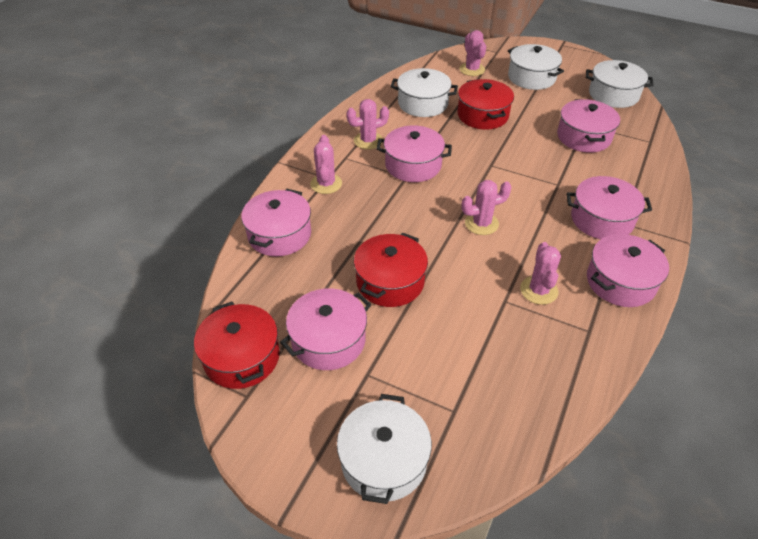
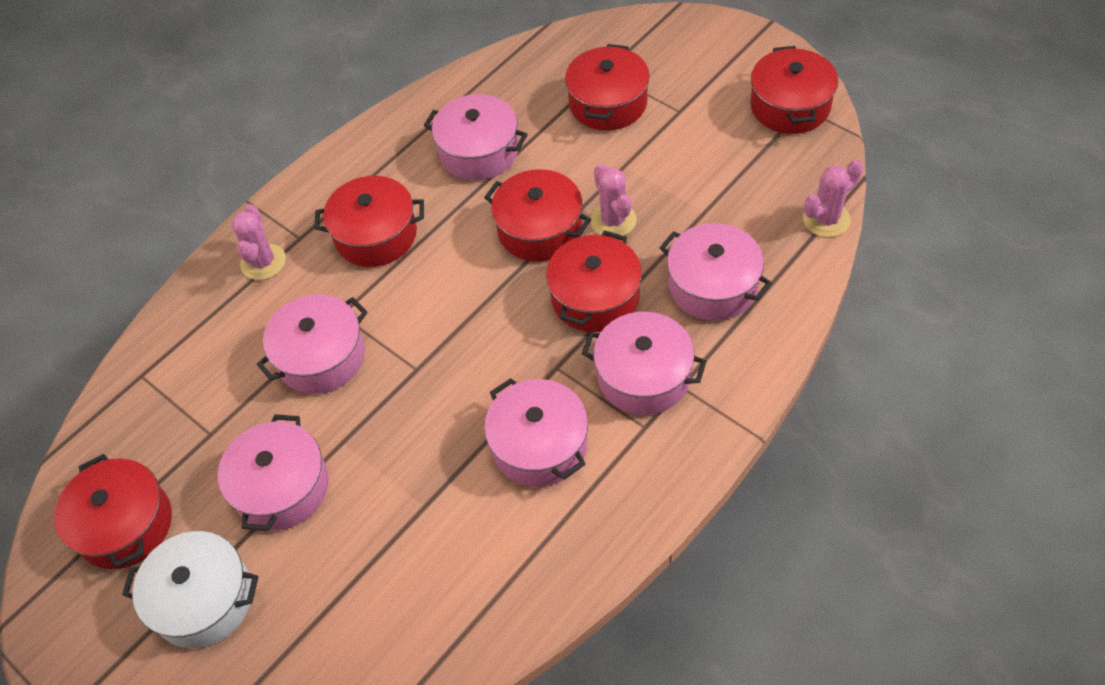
pink cactus: 5 -> 3
red pot: 3 -> 6
white pot: 4 -> 1

